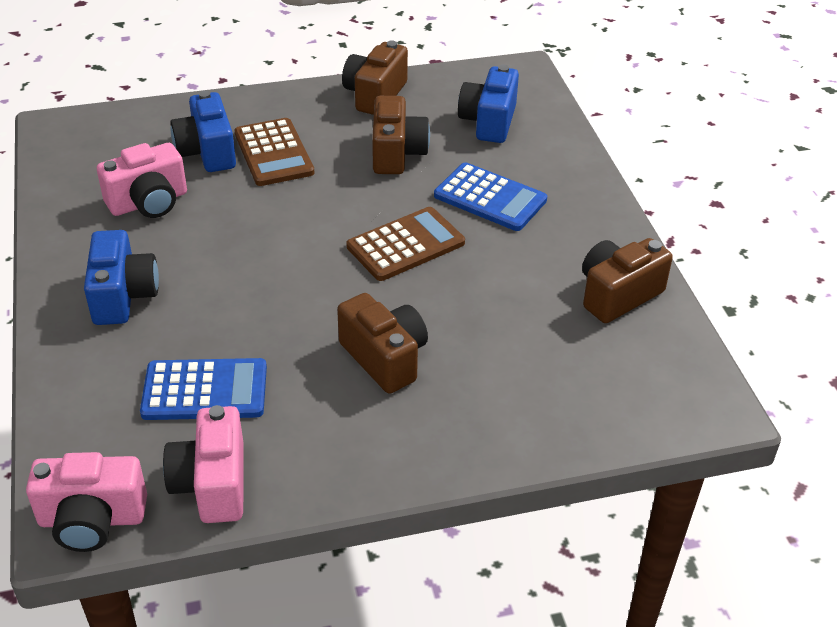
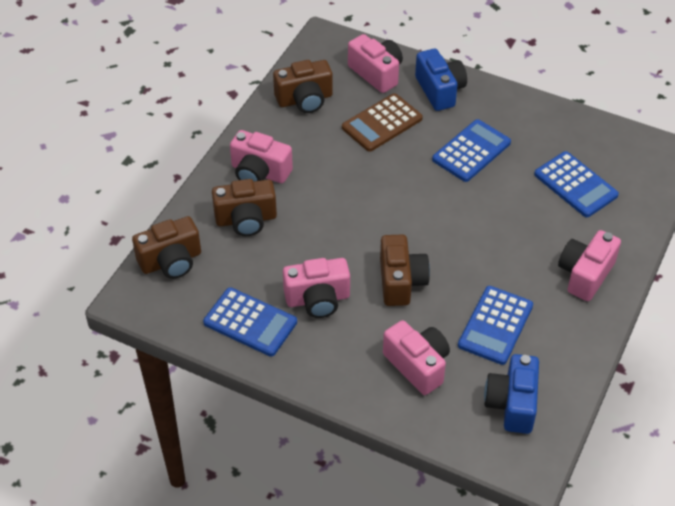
blue calculator: 2 -> 4
blue camera: 3 -> 2
brown calculator: 2 -> 1
pink camera: 3 -> 5

